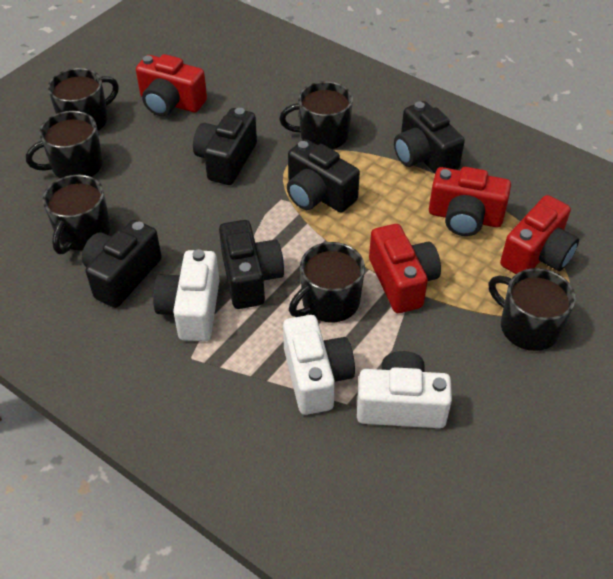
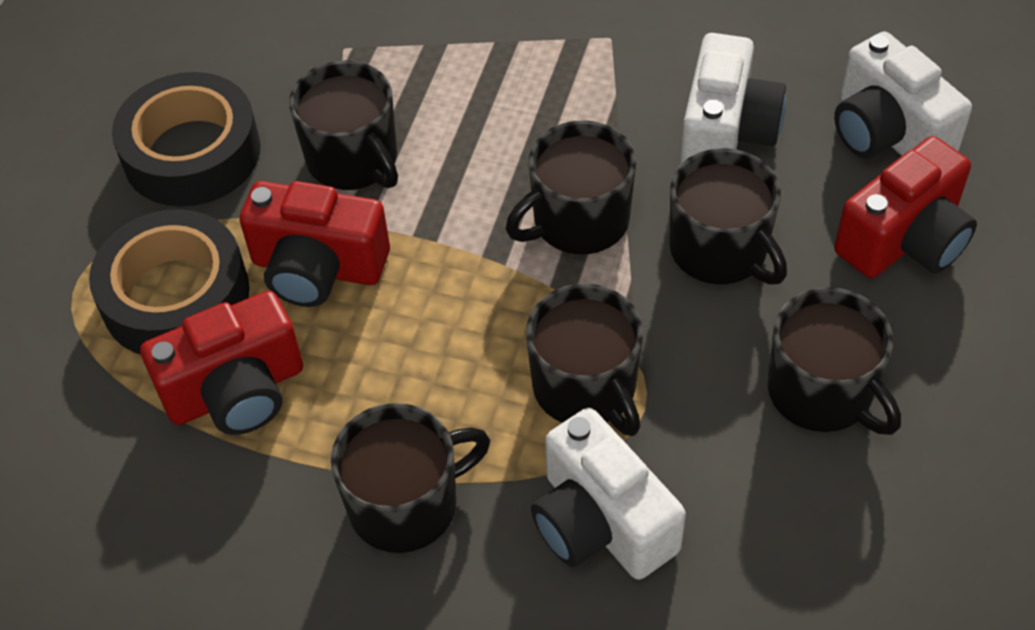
black camera: 5 -> 0
black tape: 0 -> 2
red camera: 4 -> 3

